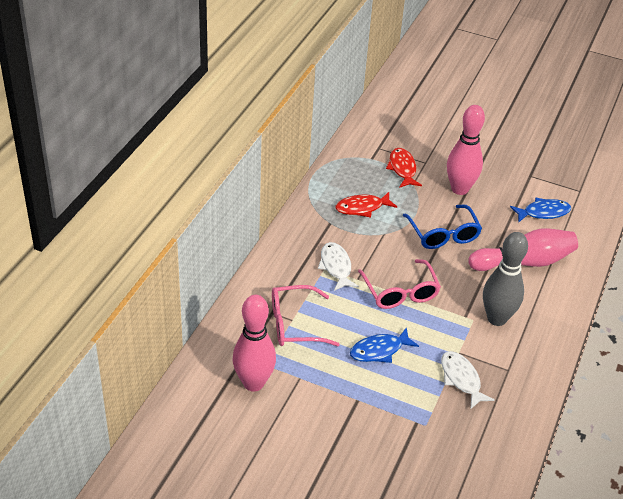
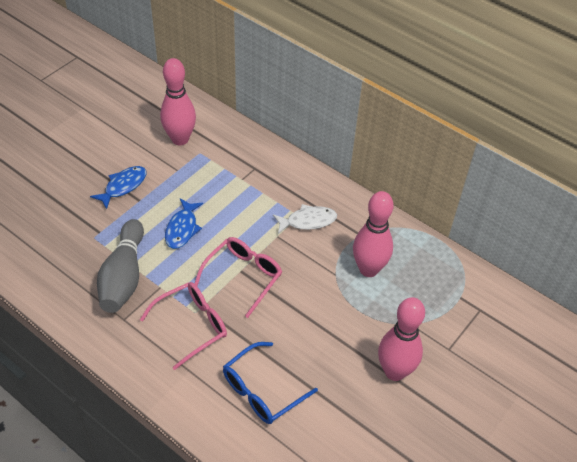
red fish: 2 -> 0
white fish: 2 -> 1

